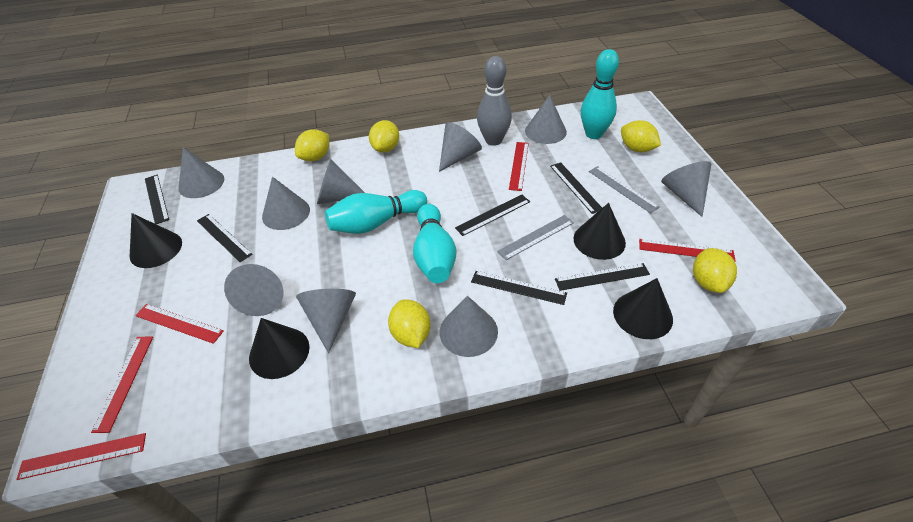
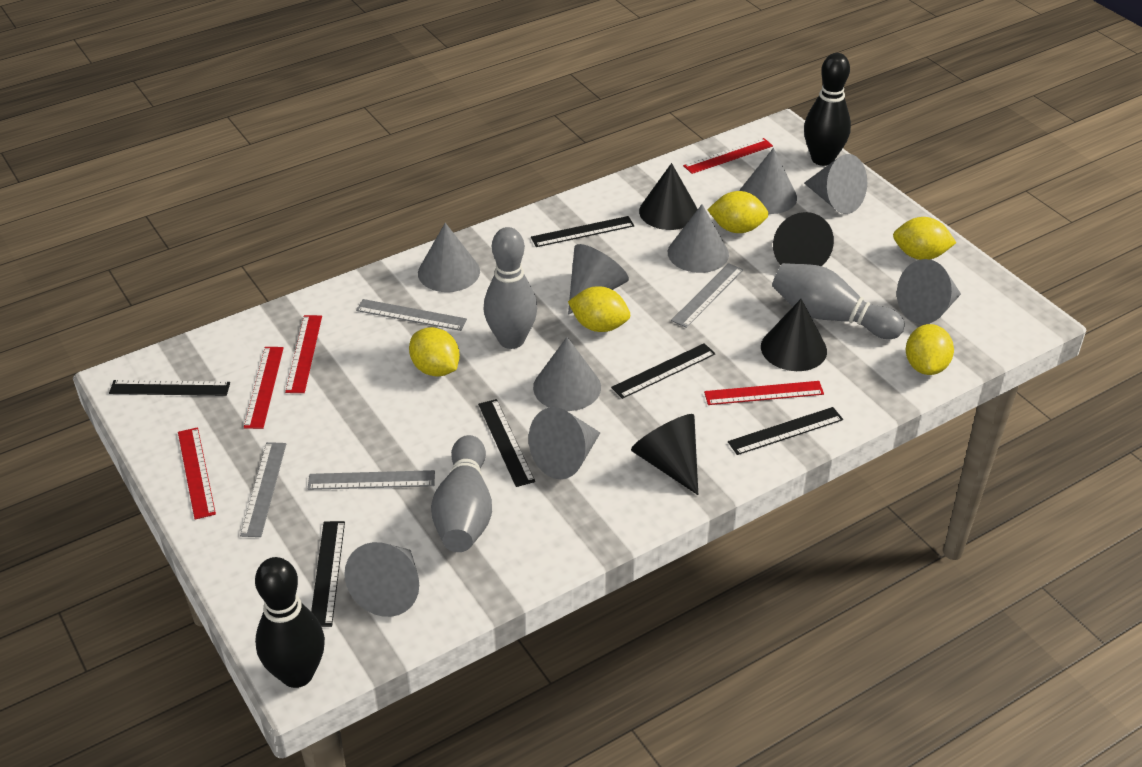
black bowling pin: 0 -> 2
grey bowling pin: 1 -> 3
grey ruler: 2 -> 4
turquoise bowling pin: 3 -> 0

